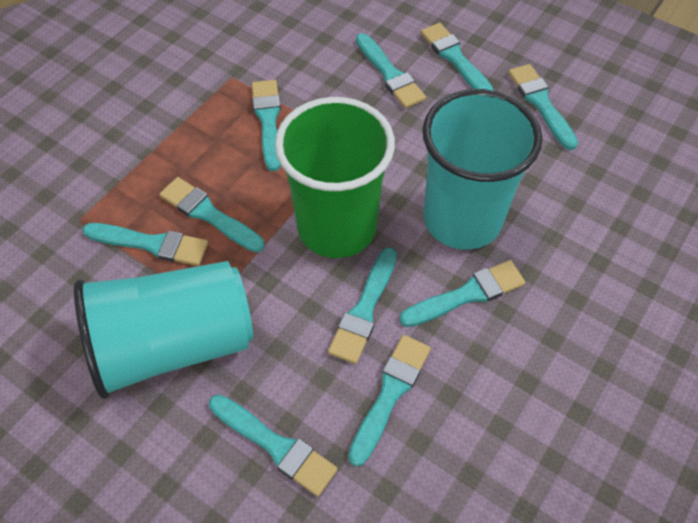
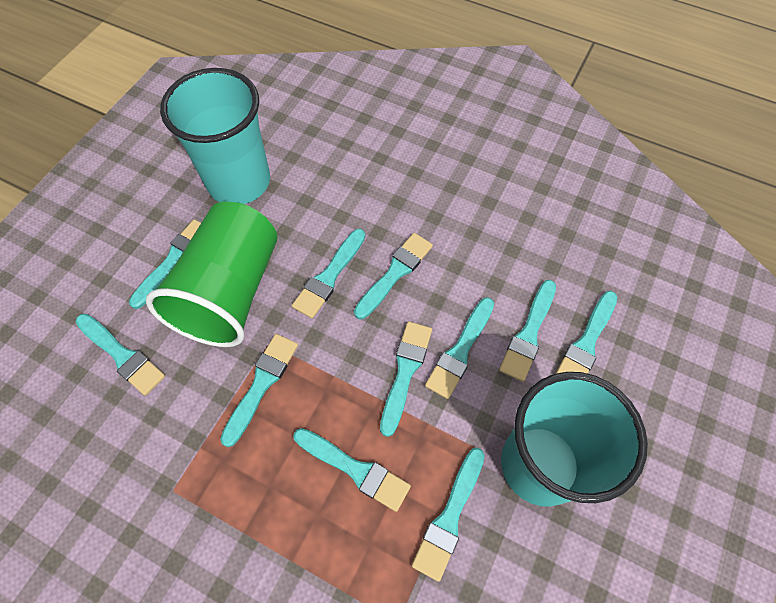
turquoise brush: 10 -> 11

